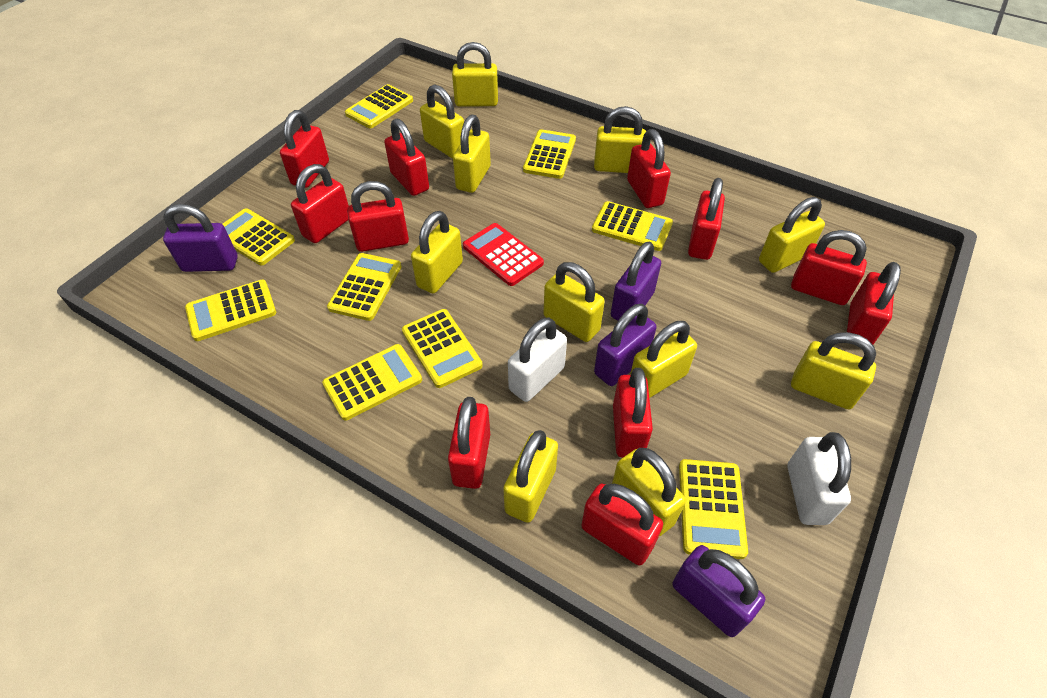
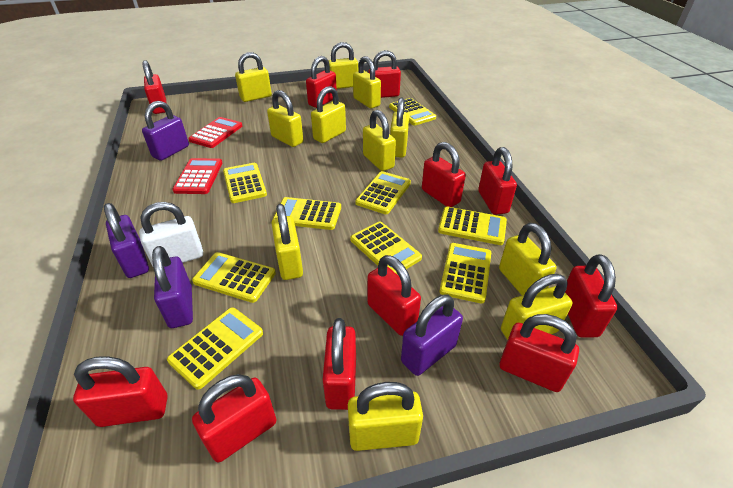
red calculator: 1 -> 2
white padlock: 2 -> 1

